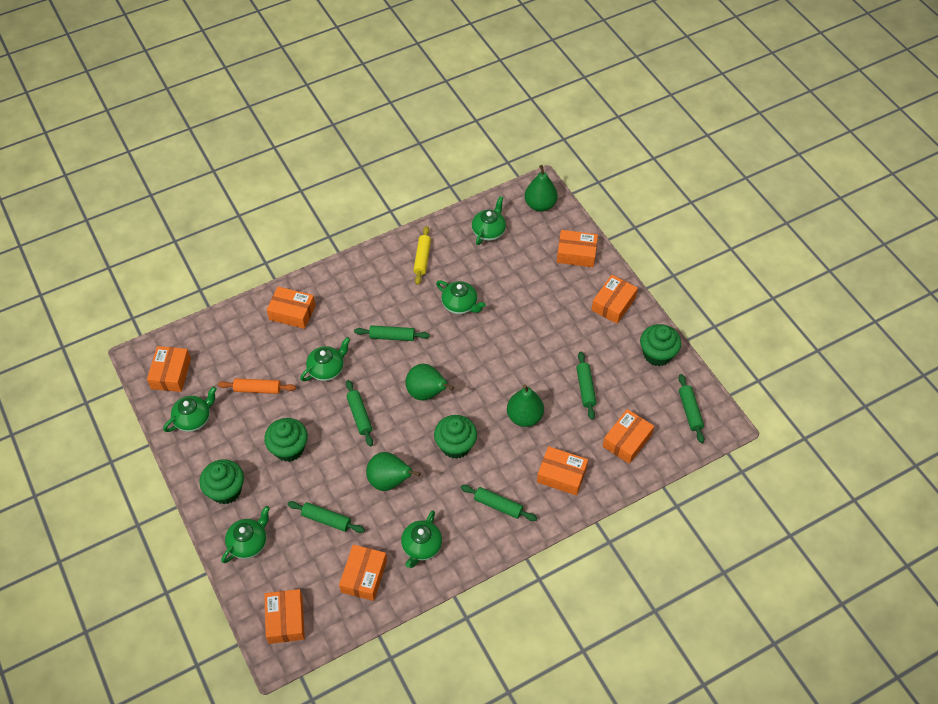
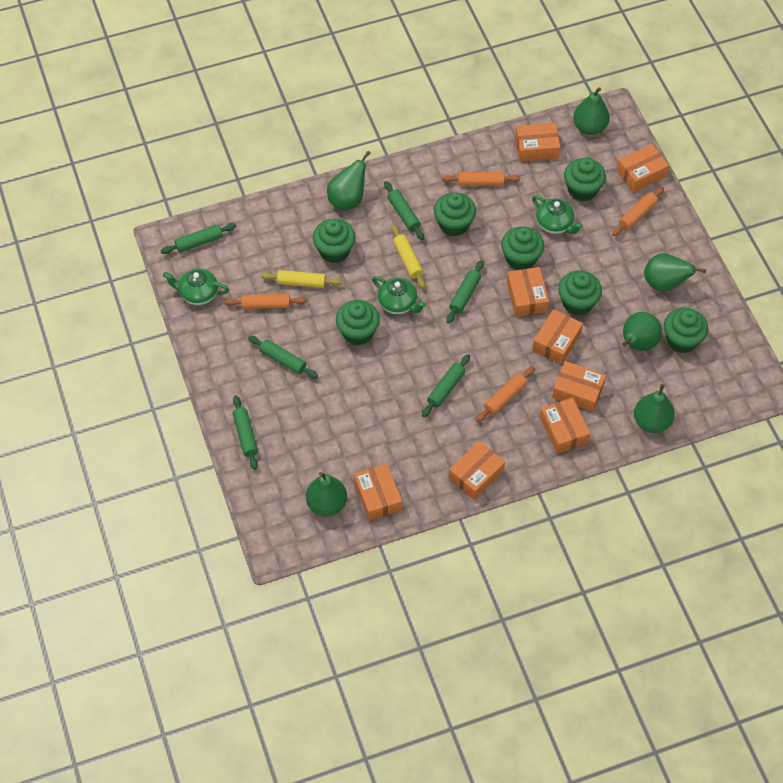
green cupcake: 4 -> 7
green pear: 4 -> 6
green teapot: 6 -> 3
orange rolling pin: 1 -> 4
yellow rolling pin: 1 -> 2

